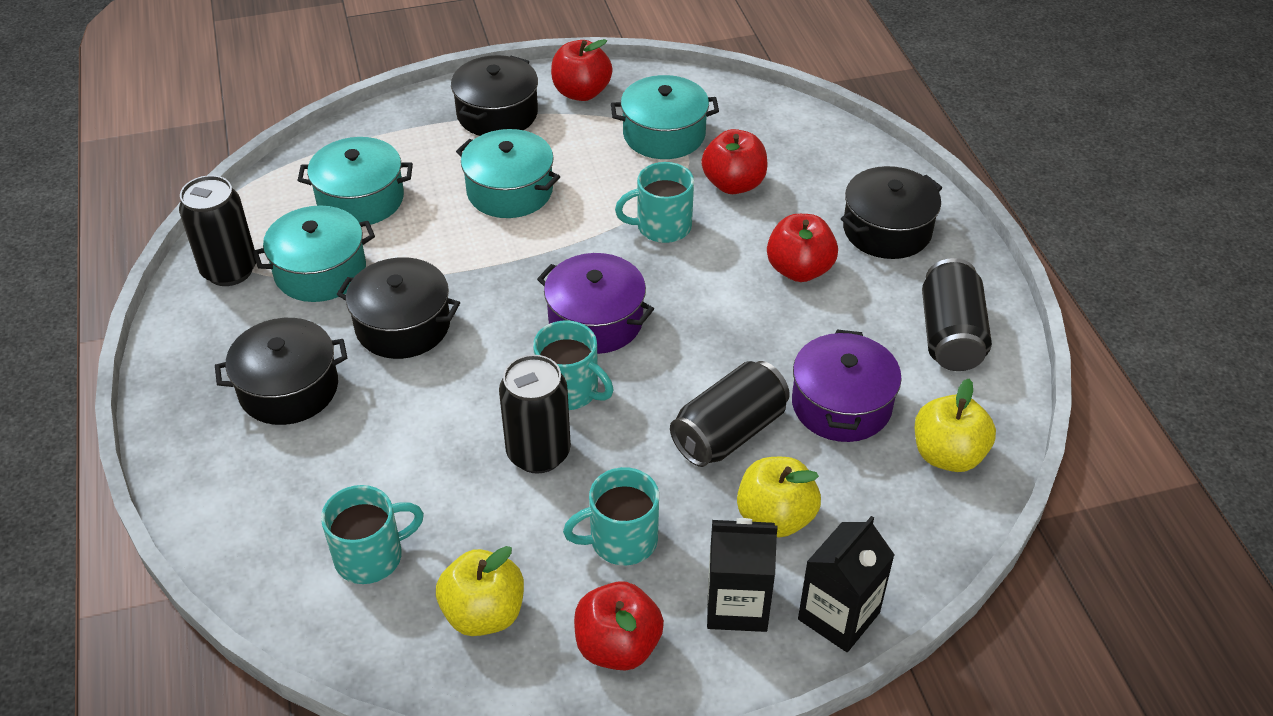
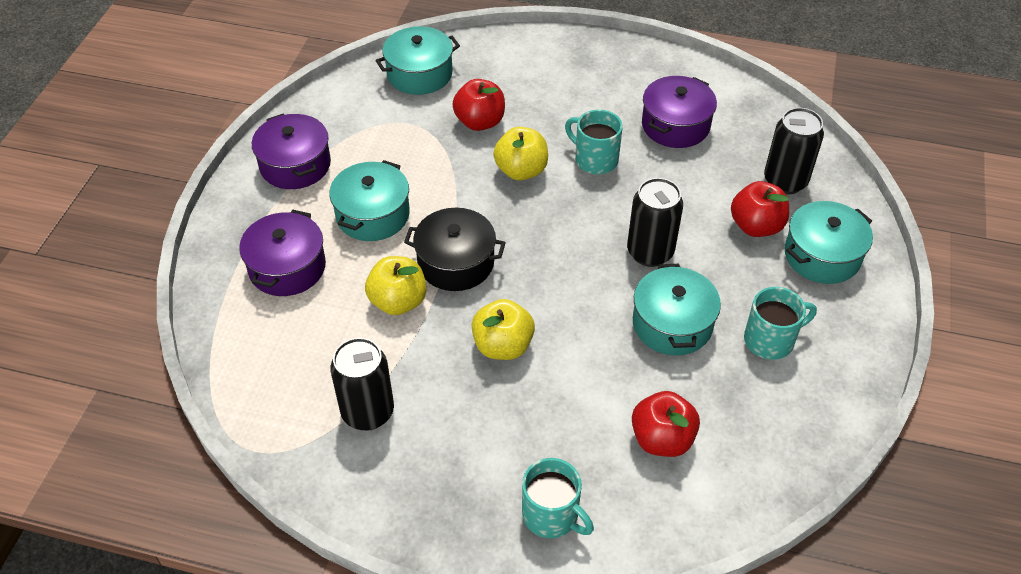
black can: 4 -> 3
black carton: 2 -> 0
black pot: 4 -> 1
purple pot: 2 -> 3
red apple: 4 -> 3
turquoise mug: 4 -> 3

